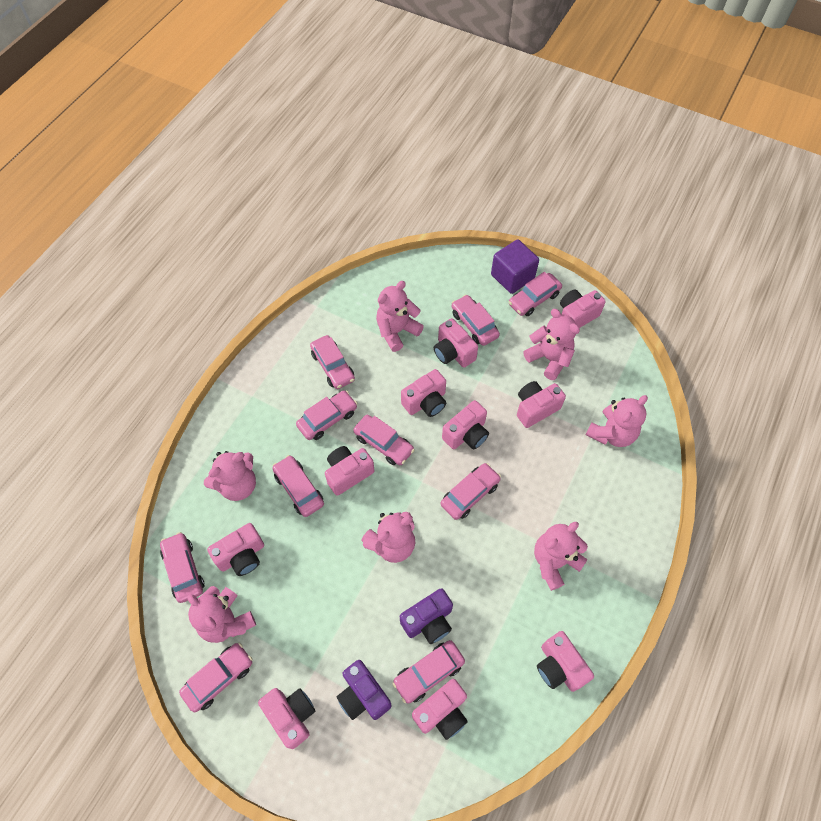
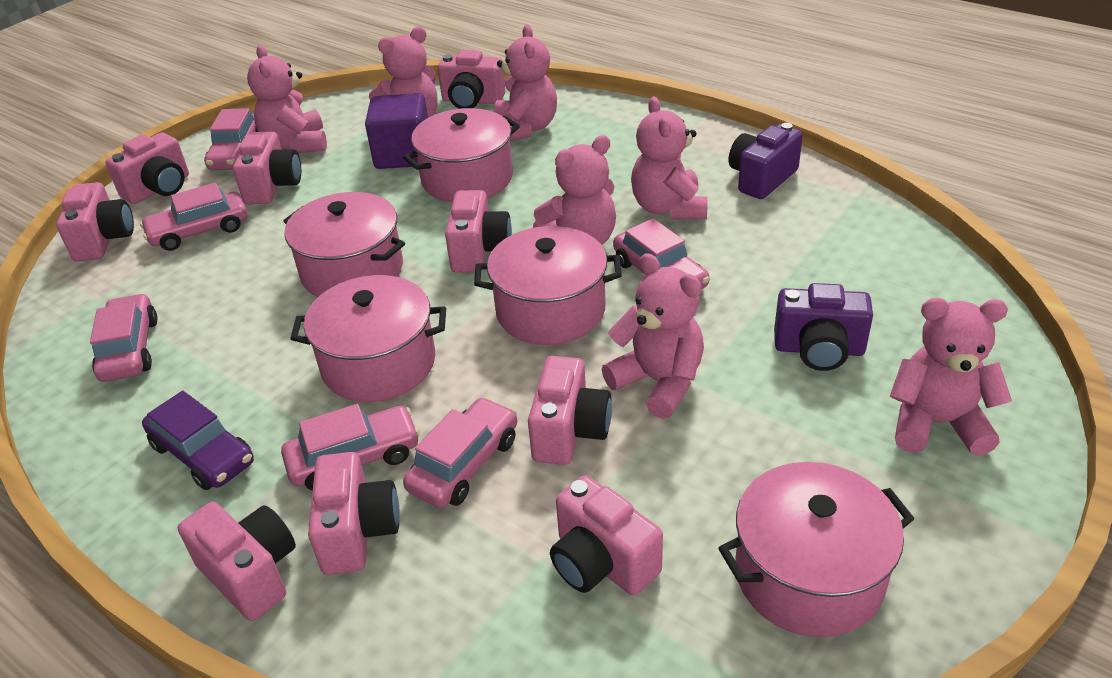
pink camera: 10 -> 9
pink car: 10 -> 6
pink pot: 0 -> 5
purple car: 0 -> 1

